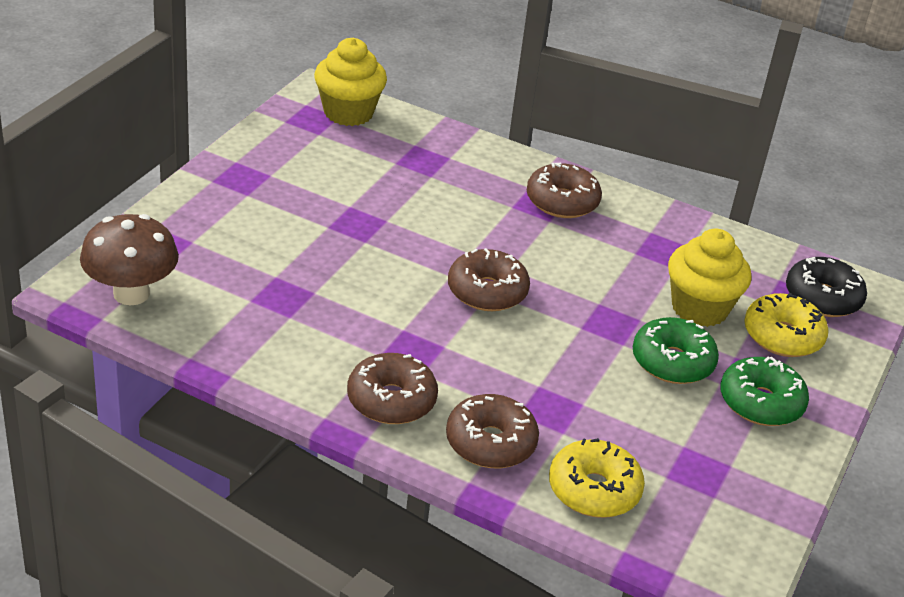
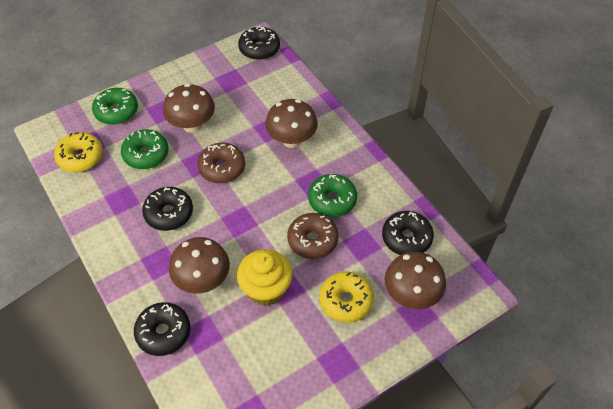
black donut: 1 -> 4
brown donut: 4 -> 2
brown mushroom: 1 -> 4
green donut: 2 -> 3
yellow cupcake: 2 -> 1

